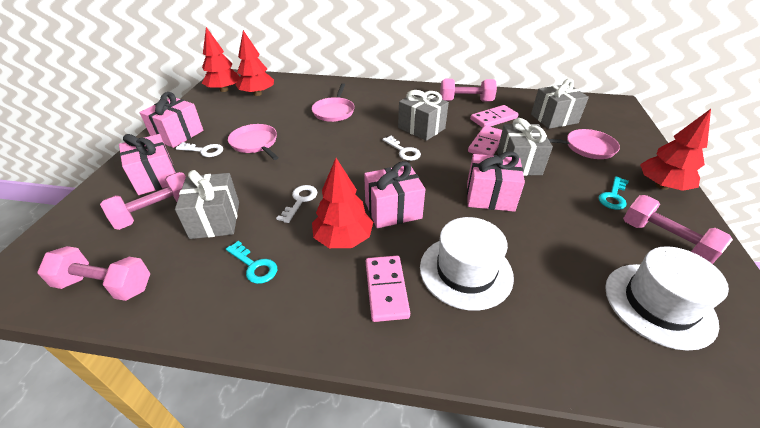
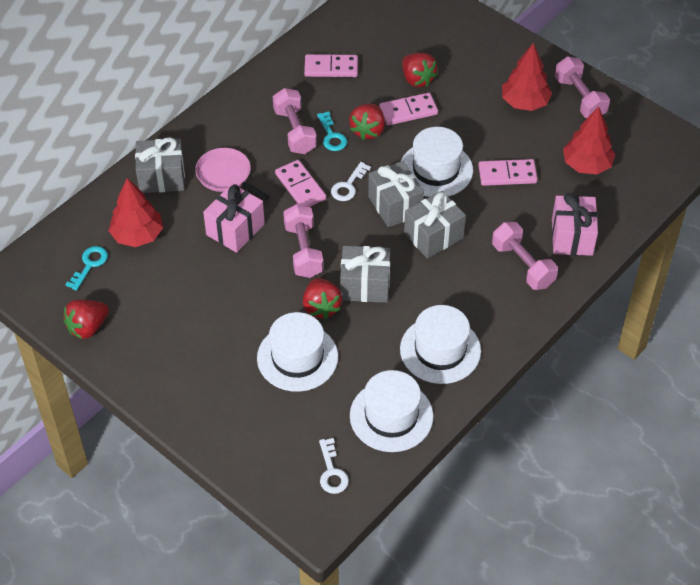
pink domino: 3 -> 4
pink gift: 4 -> 2
pink pan: 3 -> 1
red strawberry: 0 -> 4
red tree: 4 -> 3
white hat: 2 -> 4
white key: 3 -> 2

